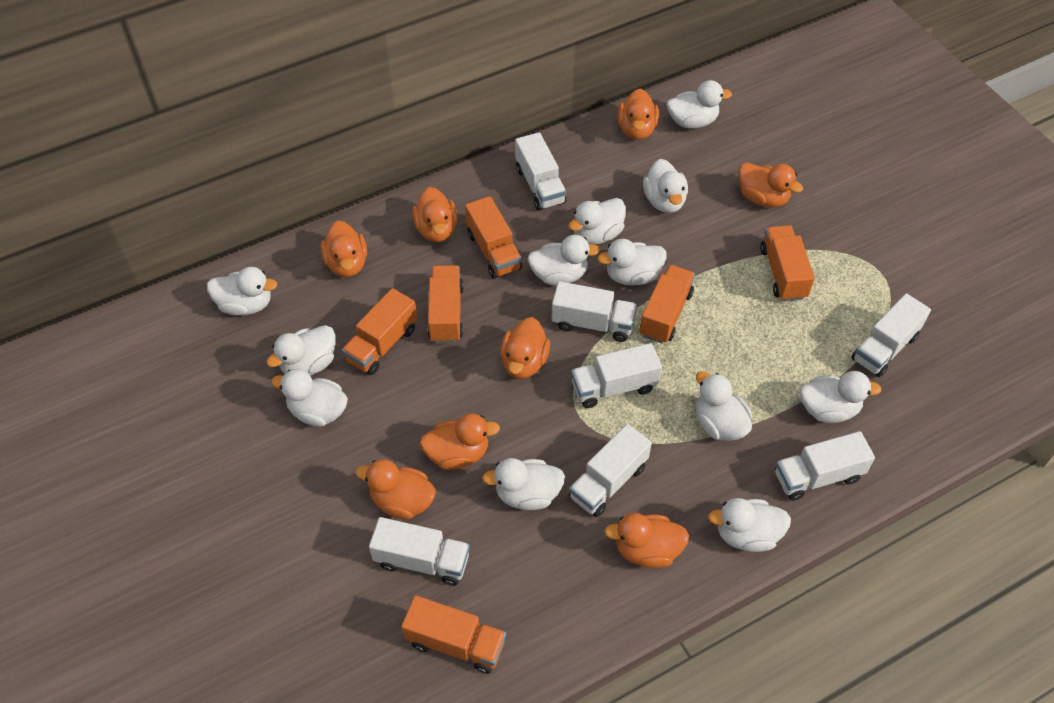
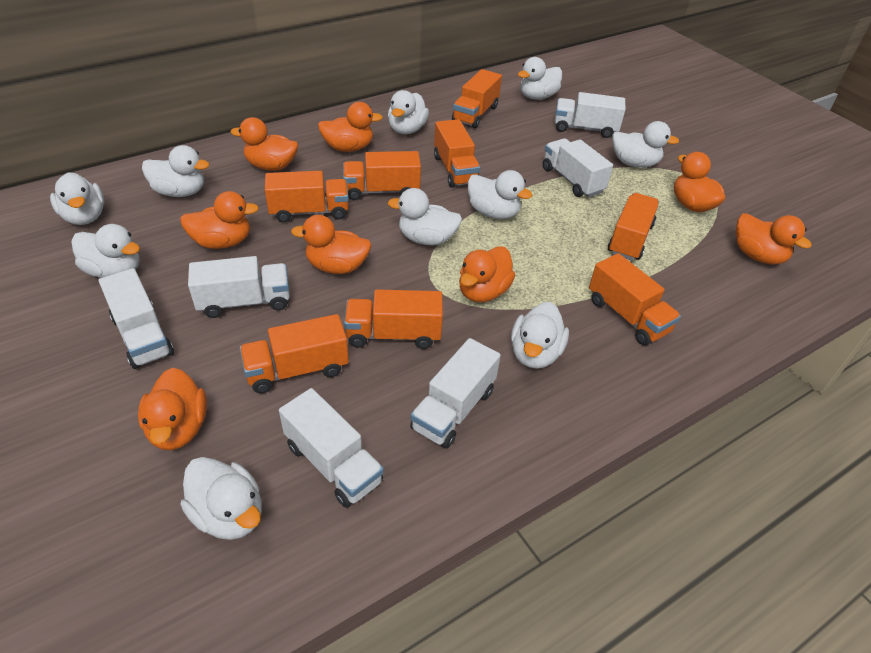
orange truck: 6 -> 8
white duck: 12 -> 10
white truck: 7 -> 6

